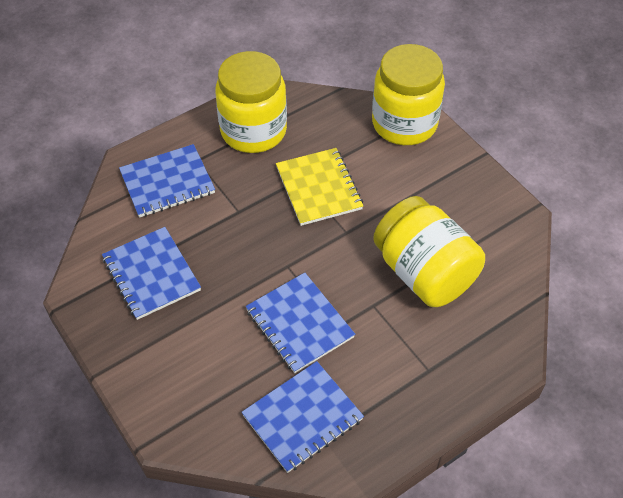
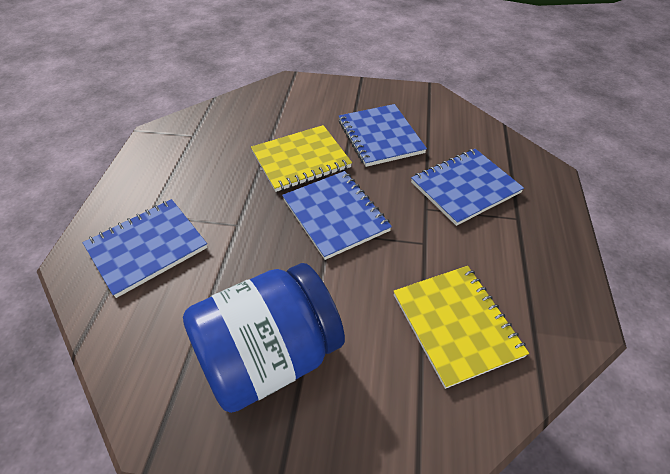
blue jar: 0 -> 1
yellow jar: 3 -> 0
yellow notebook: 1 -> 2

